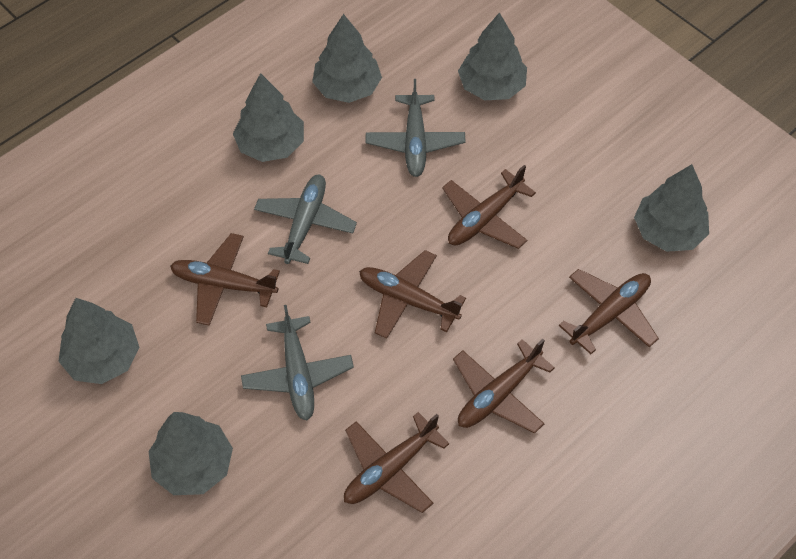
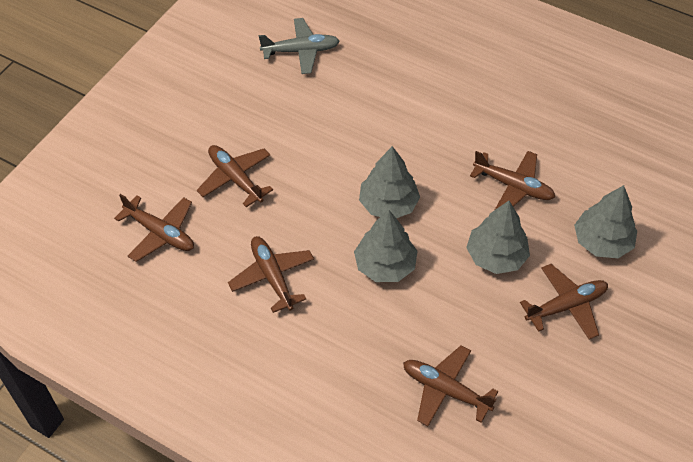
grey plane: 3 -> 1
grey tree: 6 -> 4

